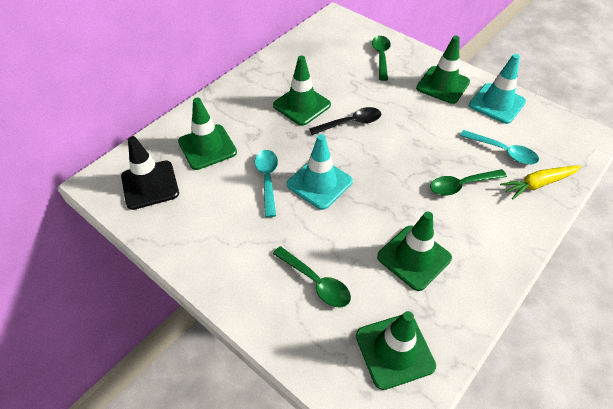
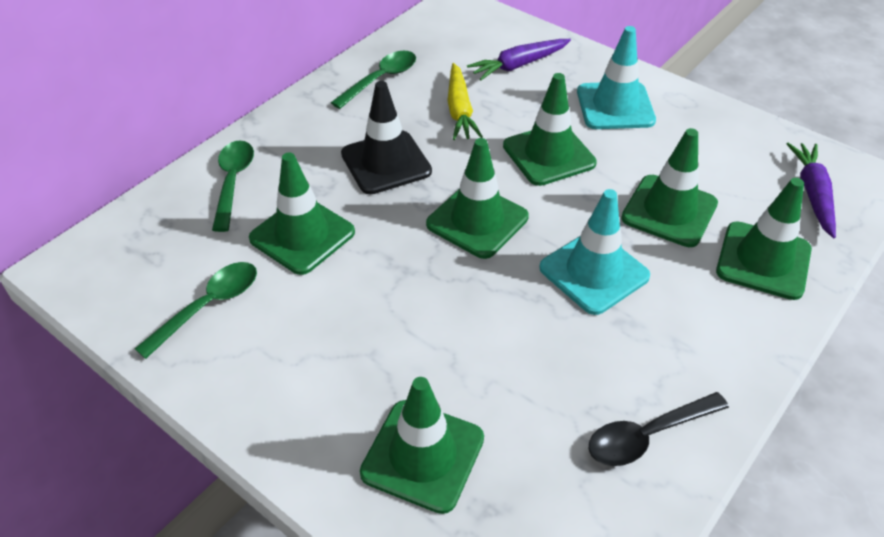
green traffic cone: 5 -> 6
purple carrot: 0 -> 2
turquoise spoon: 2 -> 0

